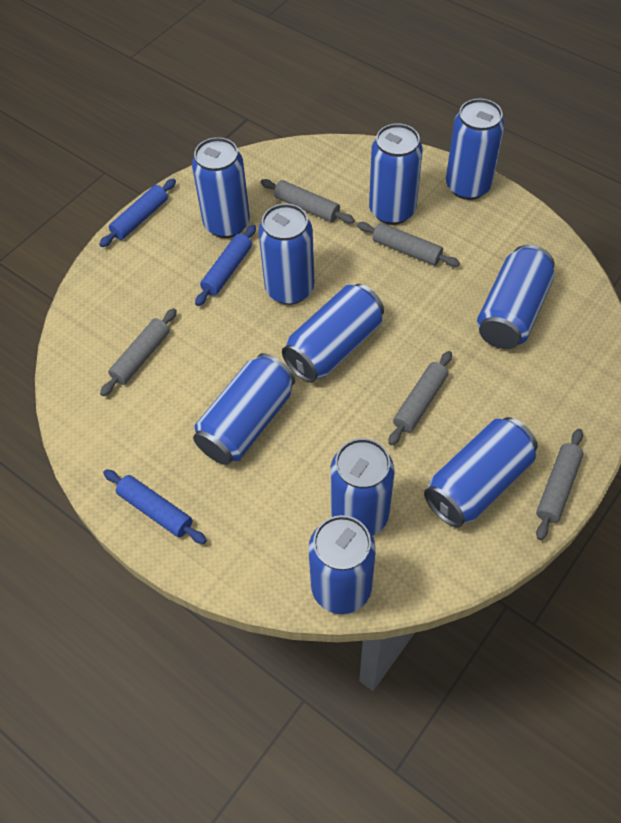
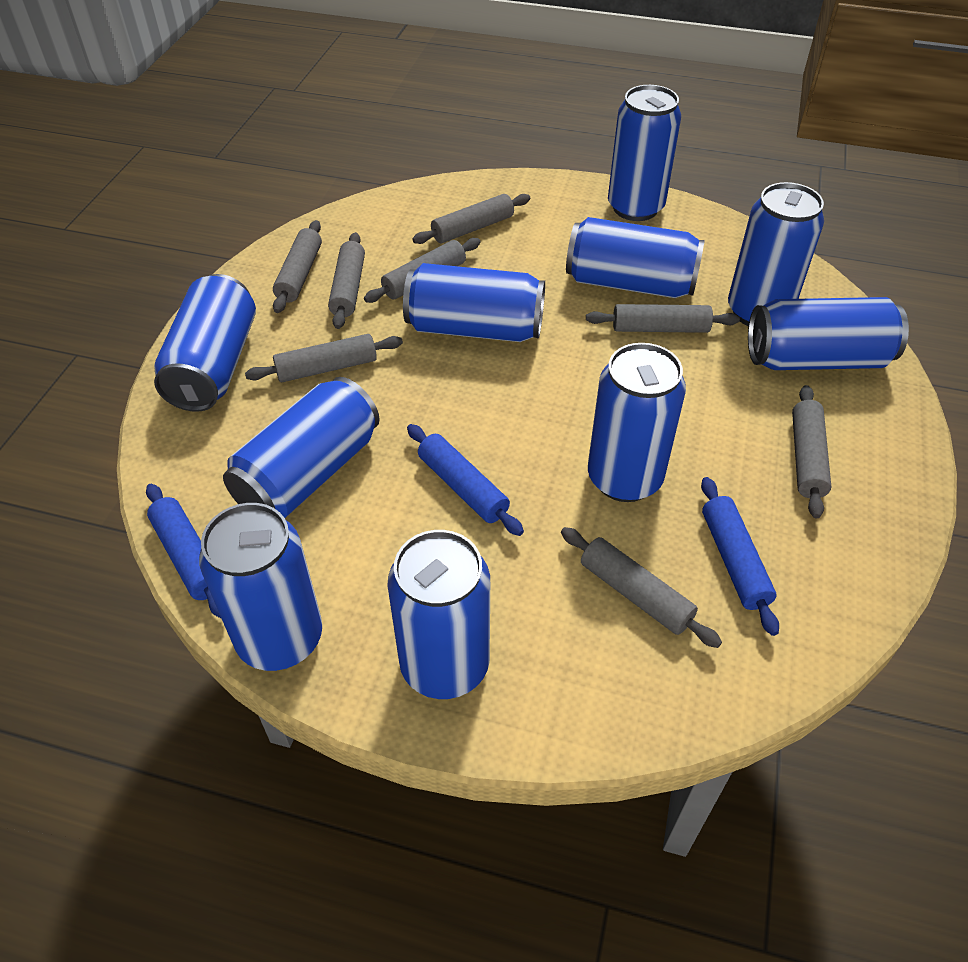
grey rolling pin: 5 -> 8

